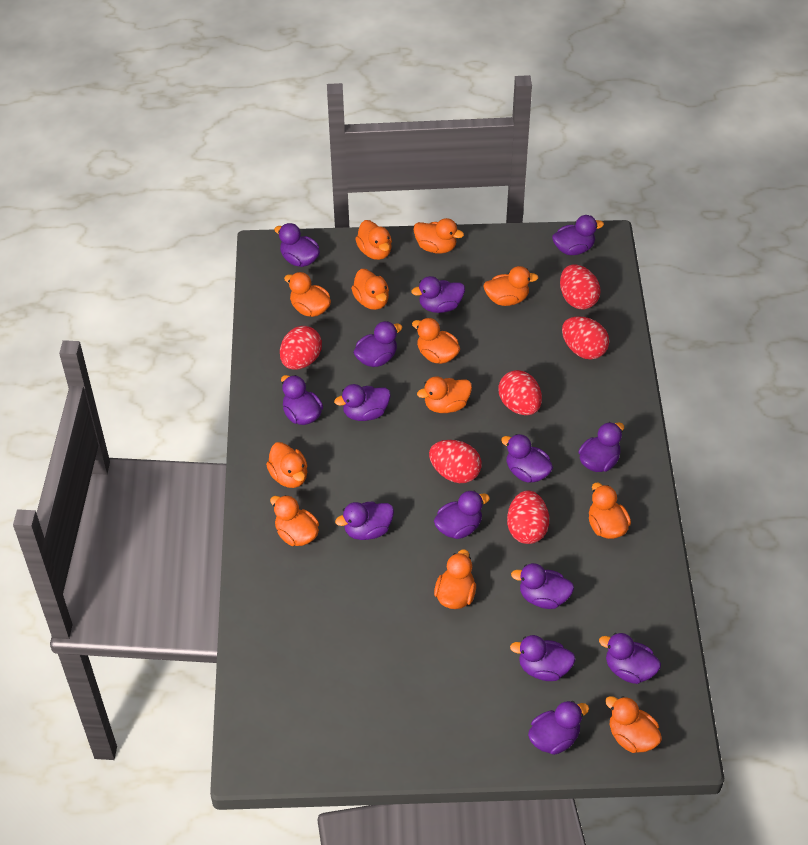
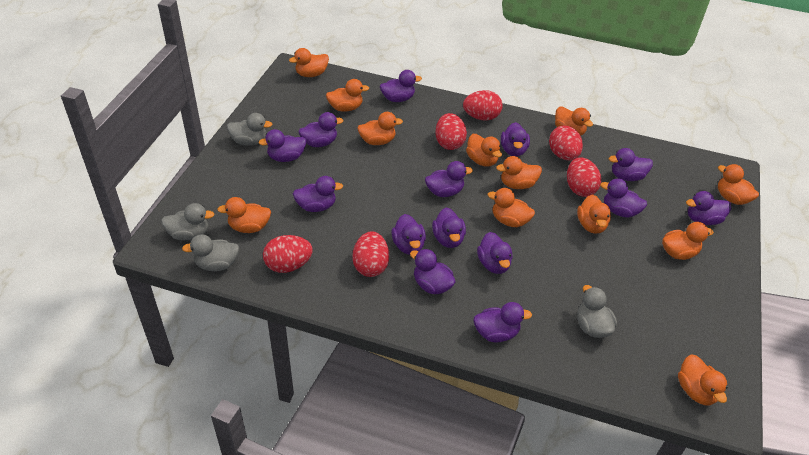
grey duck: 0 -> 4

